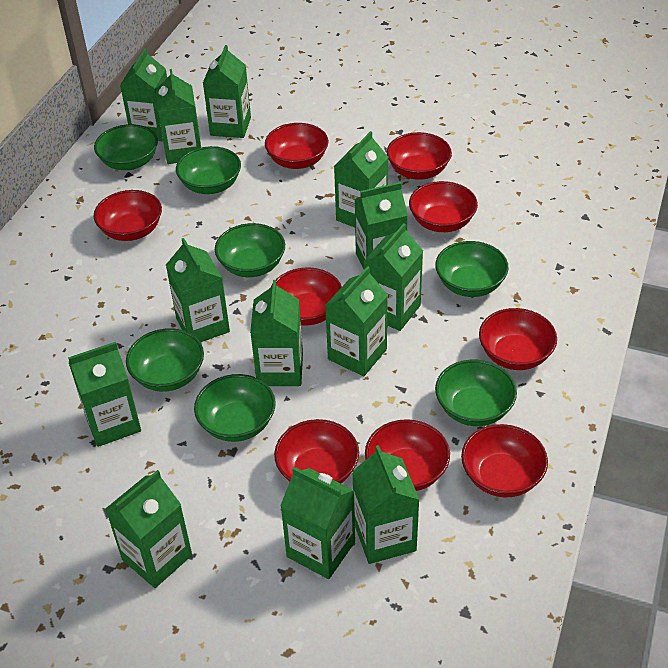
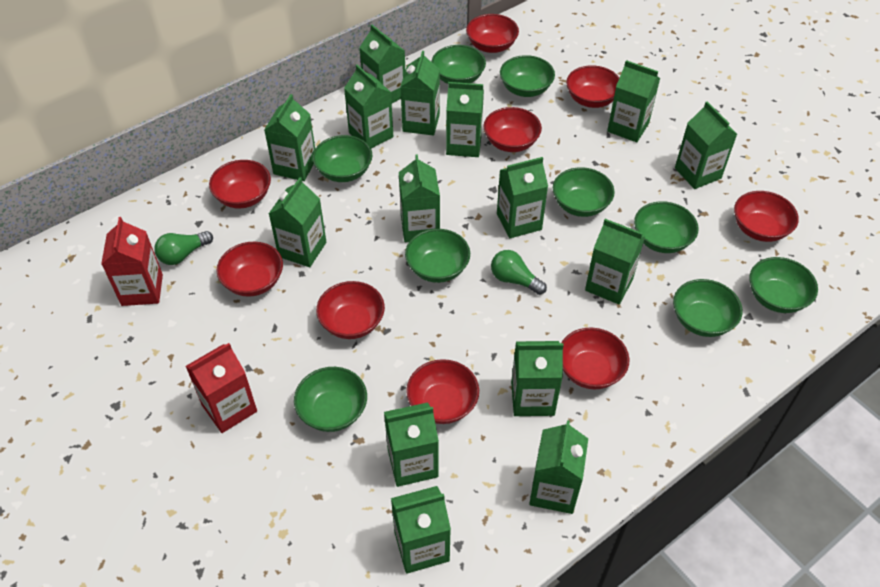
green bowl: 7 -> 9
green carton: 13 -> 15
green light bulb: 0 -> 2
red carton: 0 -> 2

